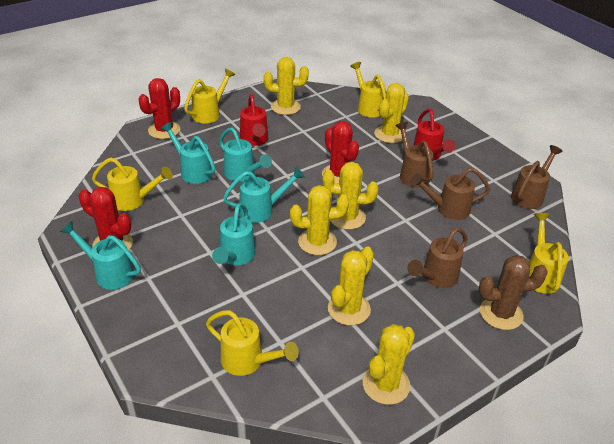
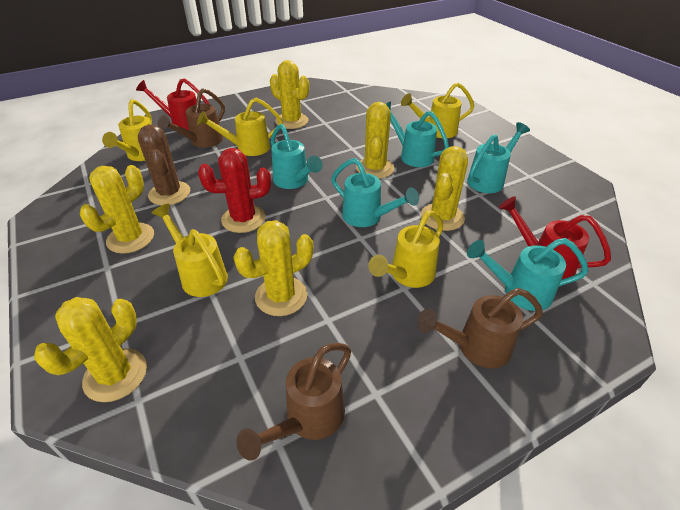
brown watering can: 4 -> 3
red cactus: 3 -> 1

